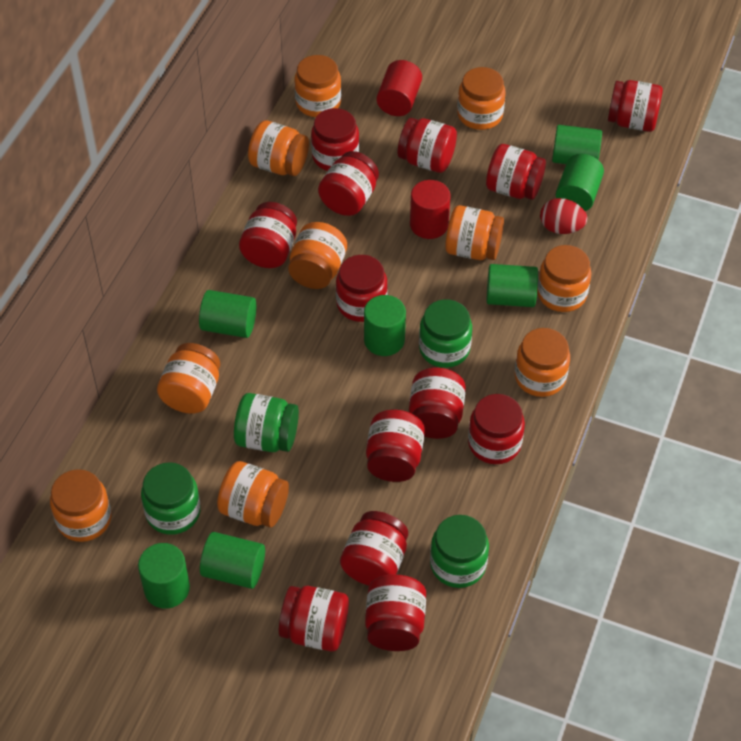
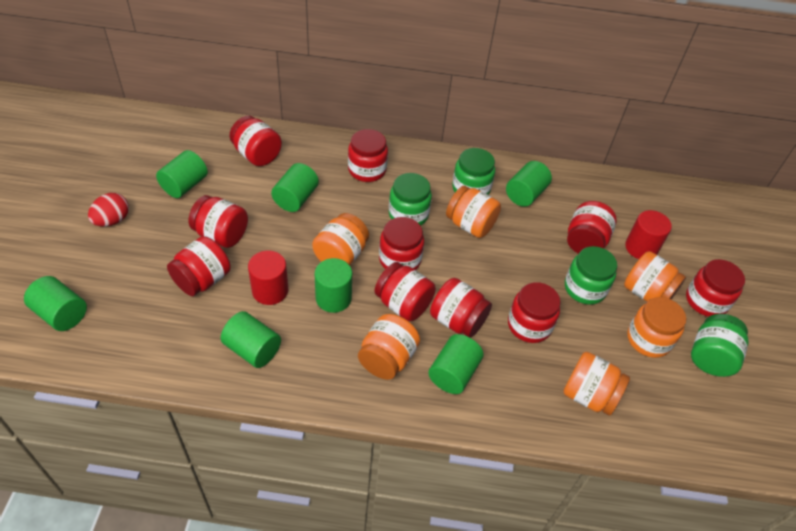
orange jar: 10 -> 6
red jar: 13 -> 10

